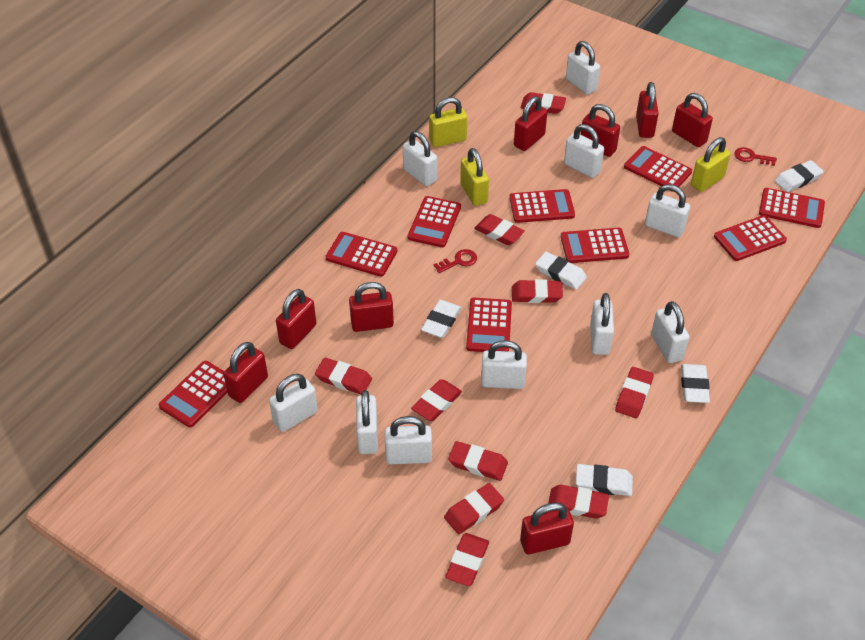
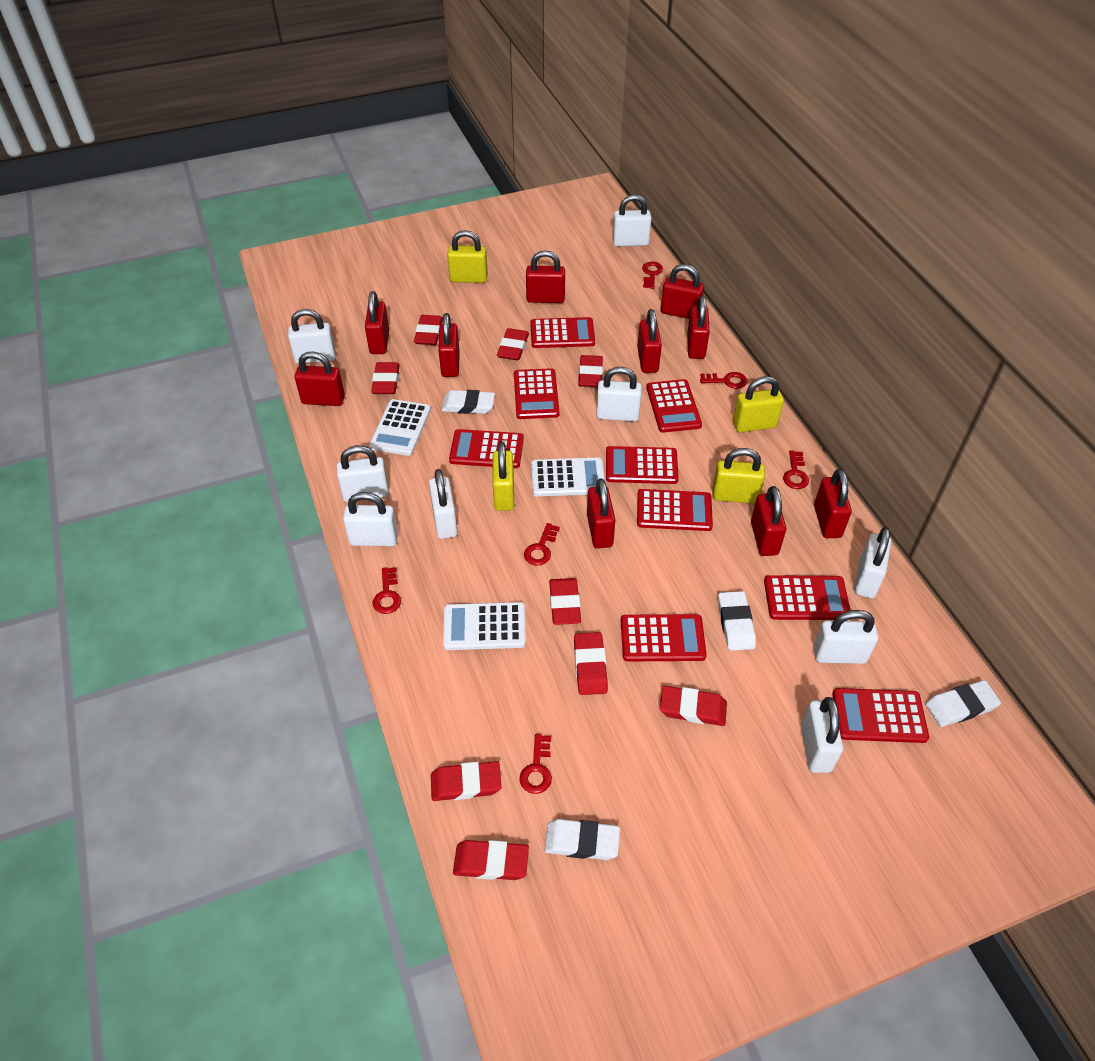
red eraser: 10 -> 9
red key: 2 -> 6
red padlock: 8 -> 10
white calculator: 0 -> 3
white eraser: 5 -> 4
white padlock: 10 -> 9
yellow padlock: 3 -> 4

